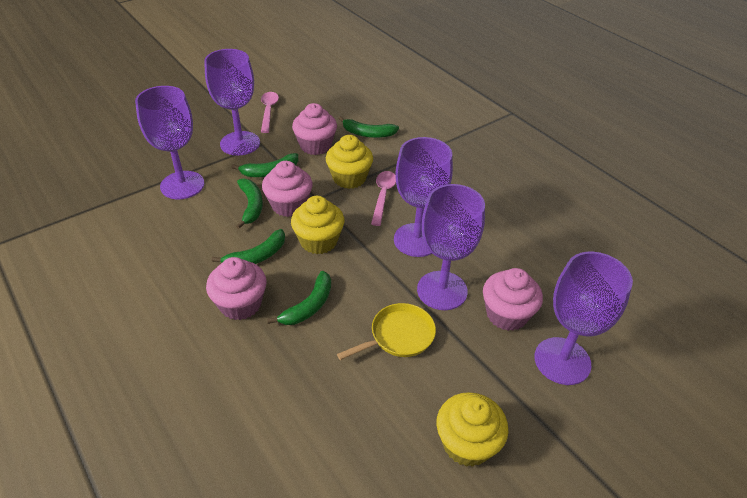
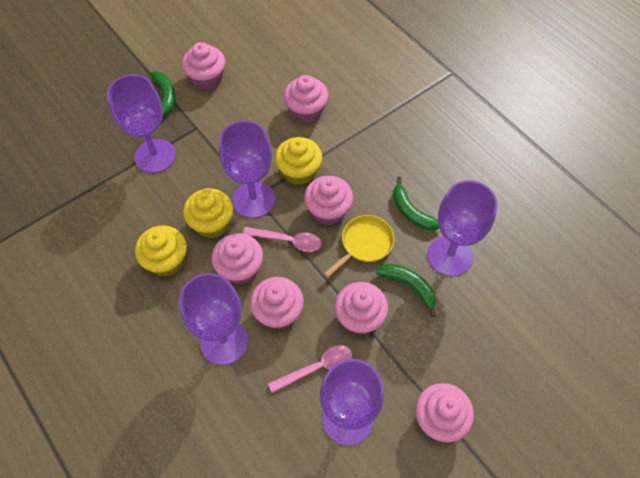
green banana: 5 -> 3
pink cupcake: 4 -> 7

